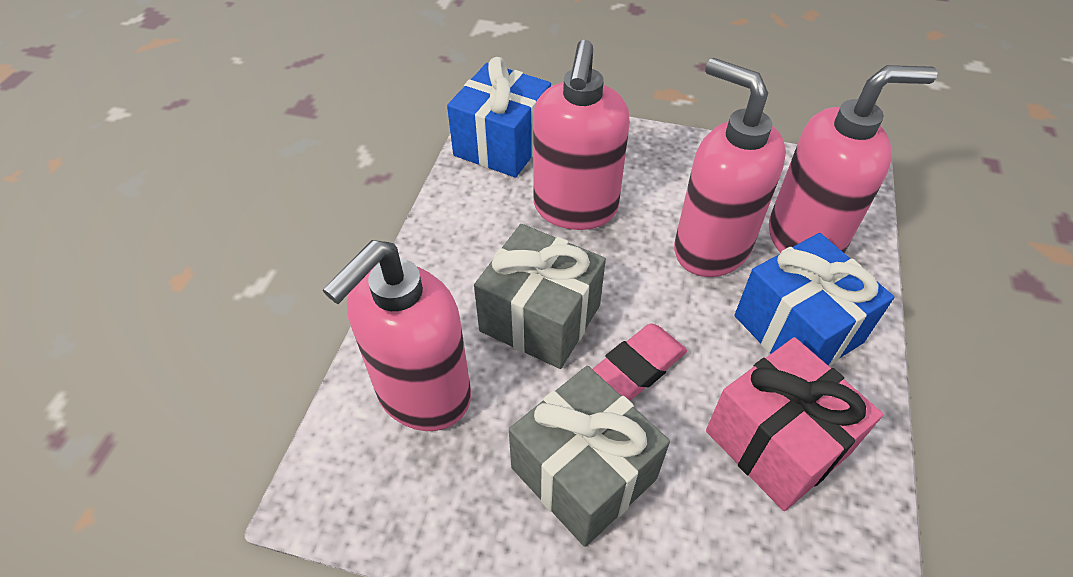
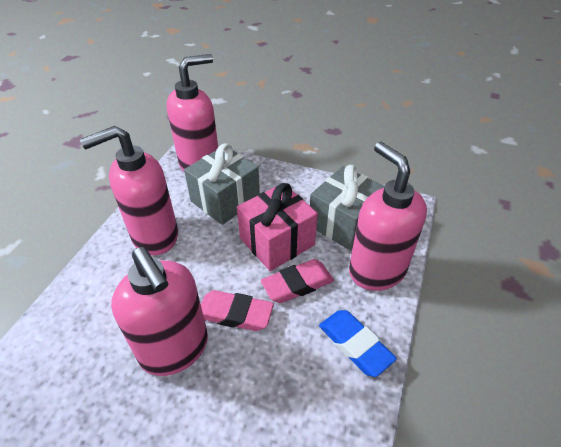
blue eraser: 0 -> 1
blue gift: 2 -> 0
pink eraser: 1 -> 2

